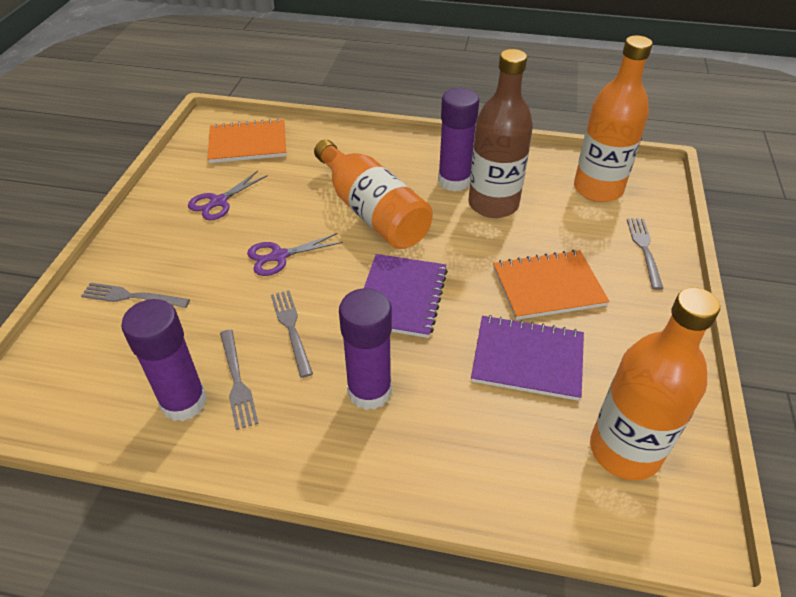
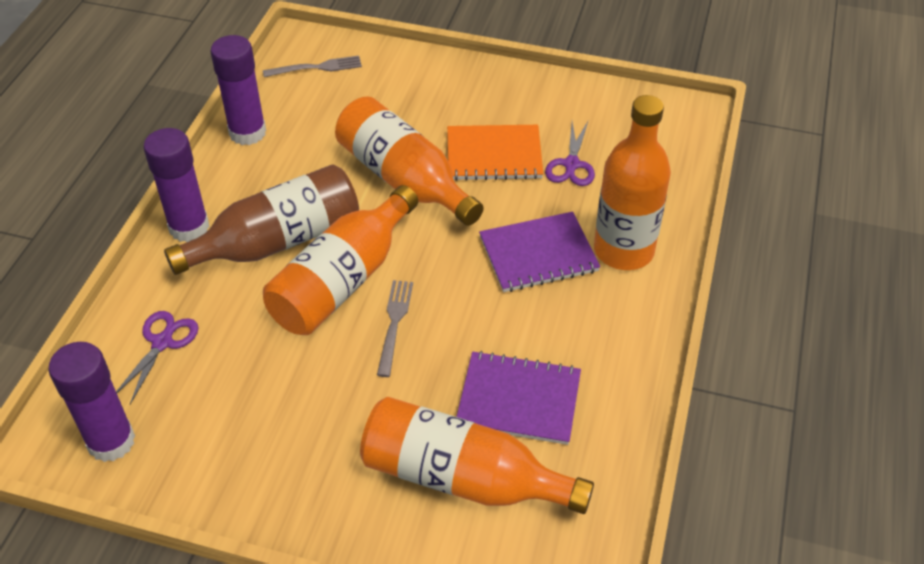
grey fork: 4 -> 2
orange bottle: 3 -> 4
orange notebook: 2 -> 1

